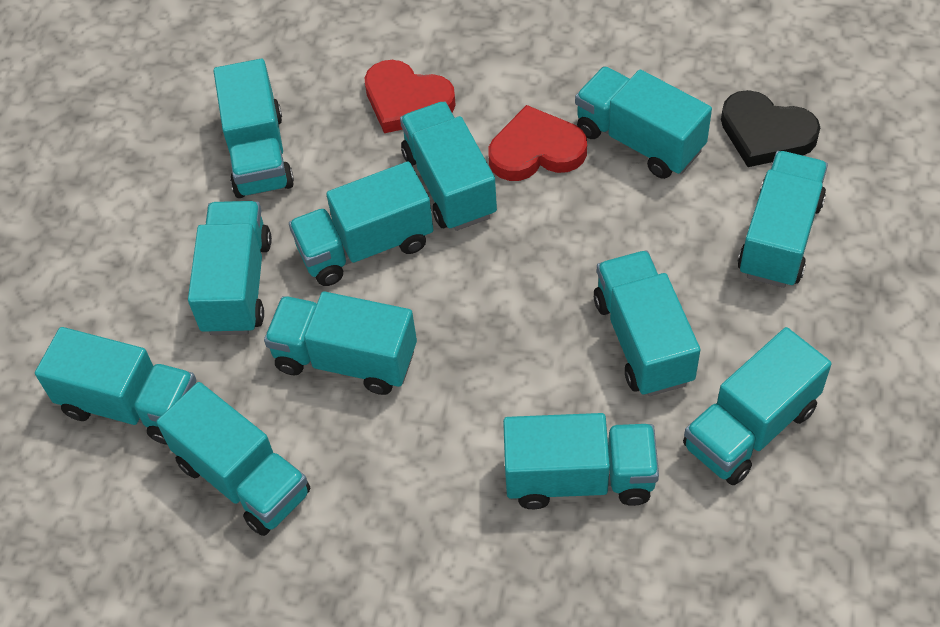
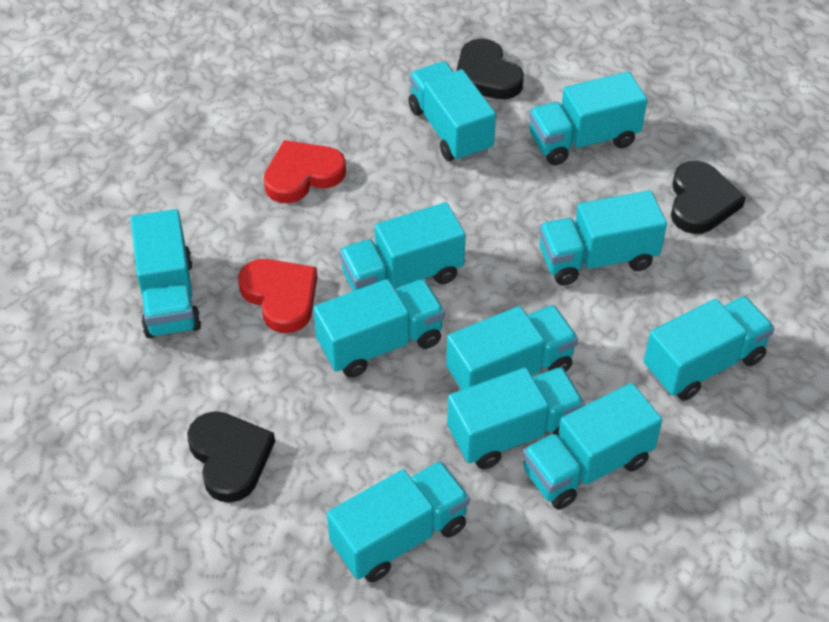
black heart: 1 -> 3
turquoise truck: 12 -> 11

